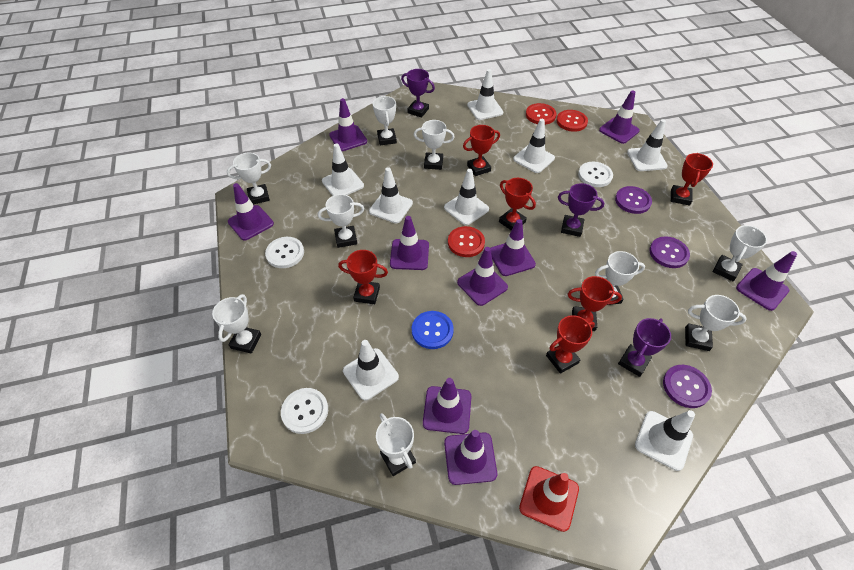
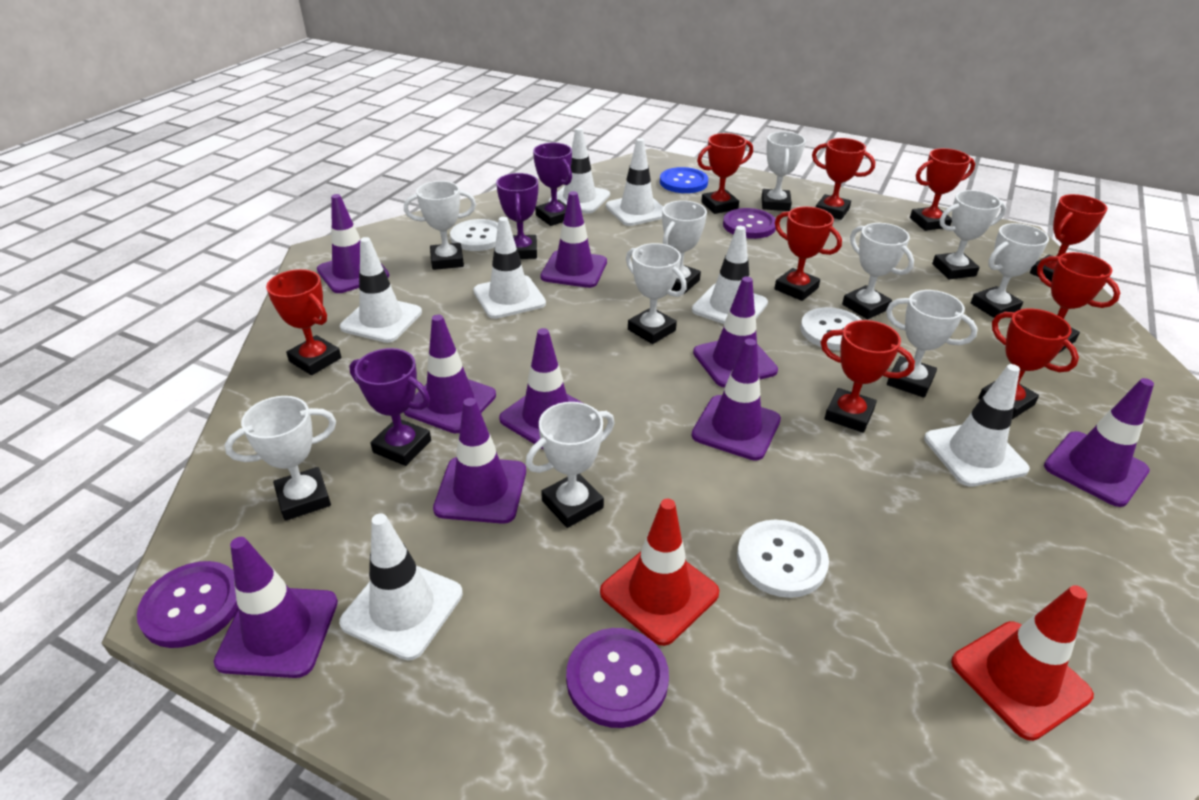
red button: 3 -> 0
red traffic cone: 1 -> 2
red trophy: 6 -> 9
white traffic cone: 8 -> 7
white trophy: 9 -> 10

